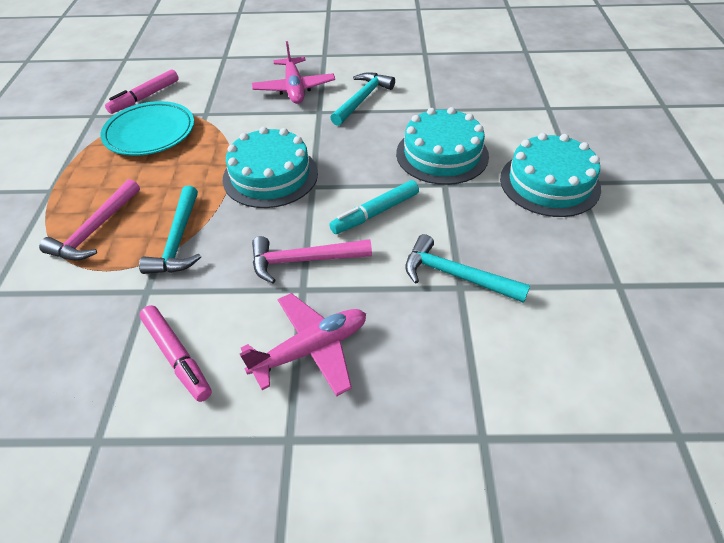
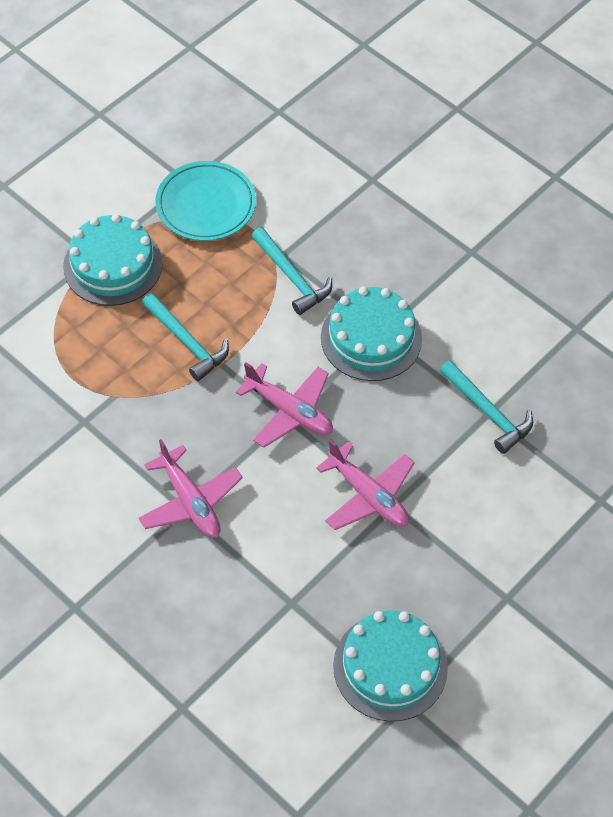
pink hammer: 2 -> 0
pink marker: 2 -> 0
pink plane: 2 -> 3
turquoise marker: 1 -> 0

